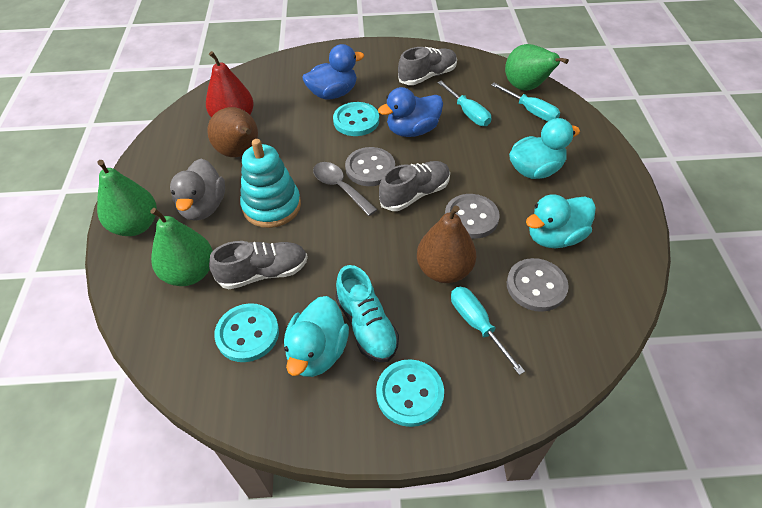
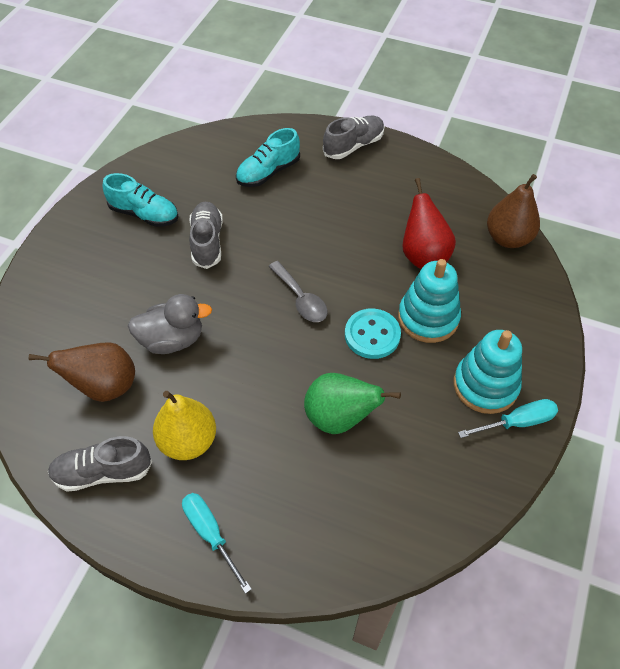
blue duck: 2 -> 0
green pear: 3 -> 1
grey button: 3 -> 0
turquoise button: 3 -> 1
turquoise duck: 3 -> 0
turquoise screwdriver: 3 -> 2
turquoise shoe: 1 -> 2
turquoise stacking toy: 1 -> 2
yellow pear: 0 -> 1

